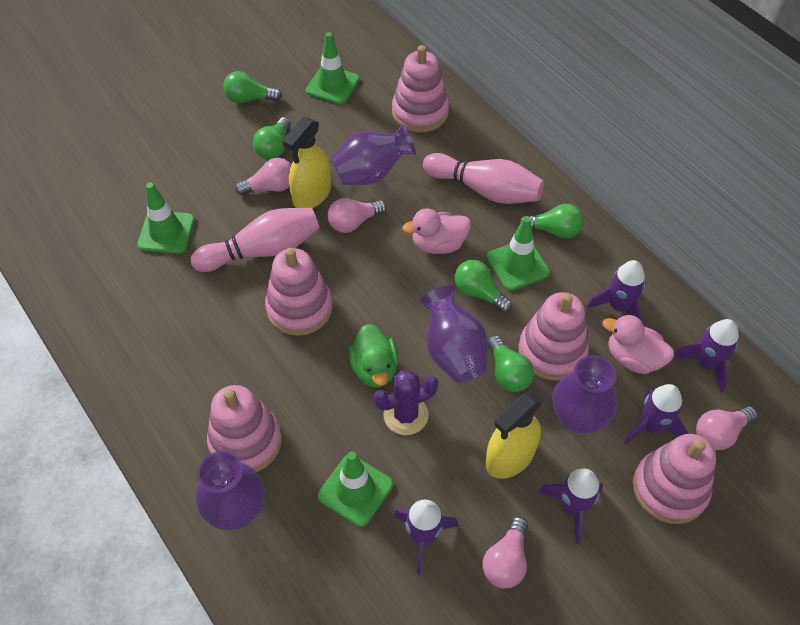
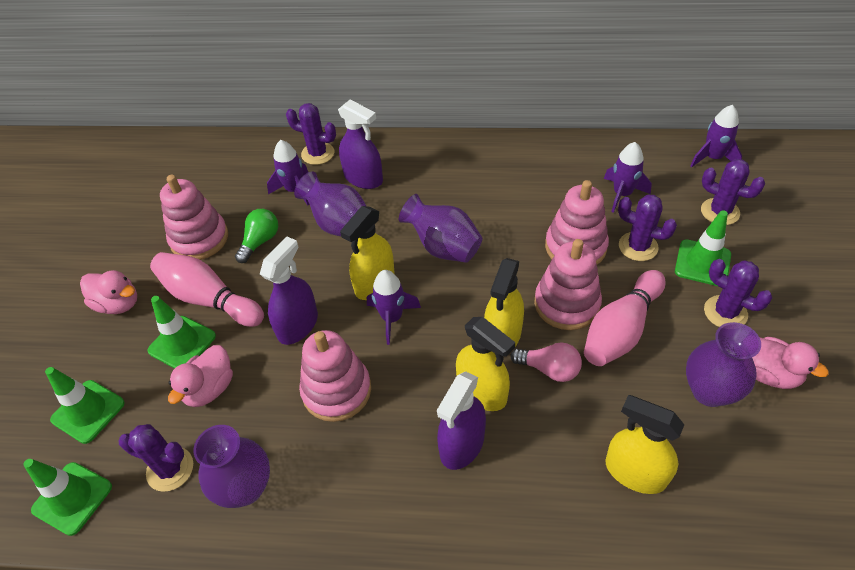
green duck: 1 -> 0
green light bulb: 5 -> 1
pink duck: 2 -> 3
pink light bulb: 4 -> 1
pink stacking toy: 5 -> 4
purple cactus: 1 -> 5
purple rocket: 5 -> 4
purple spray bottle: 0 -> 3
yellow spray bottle: 2 -> 4

